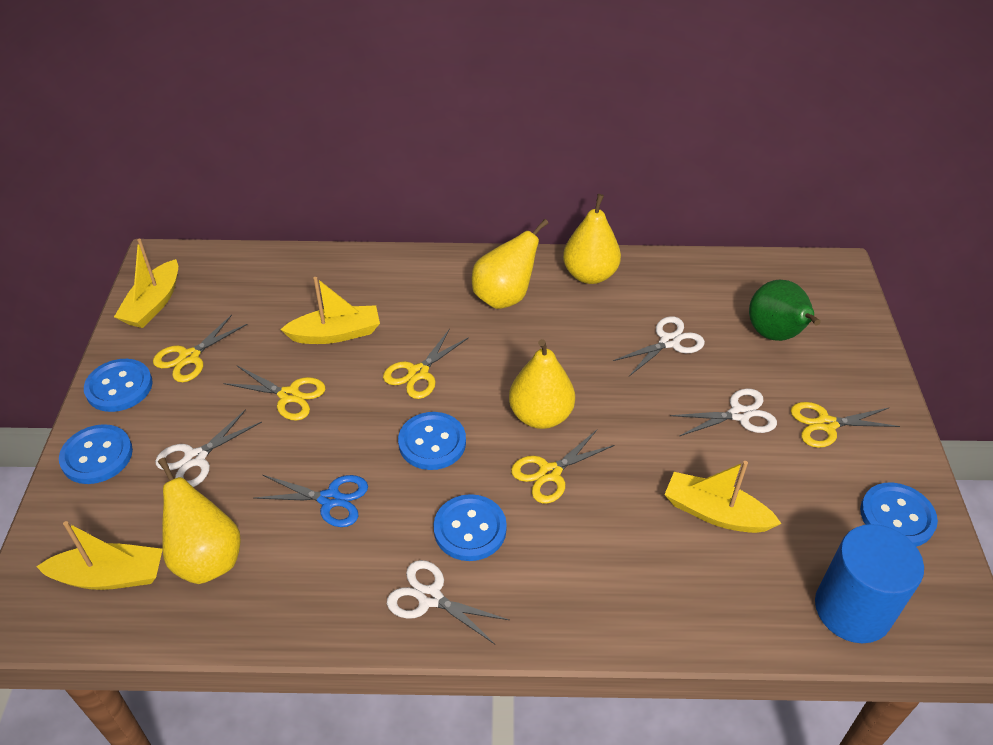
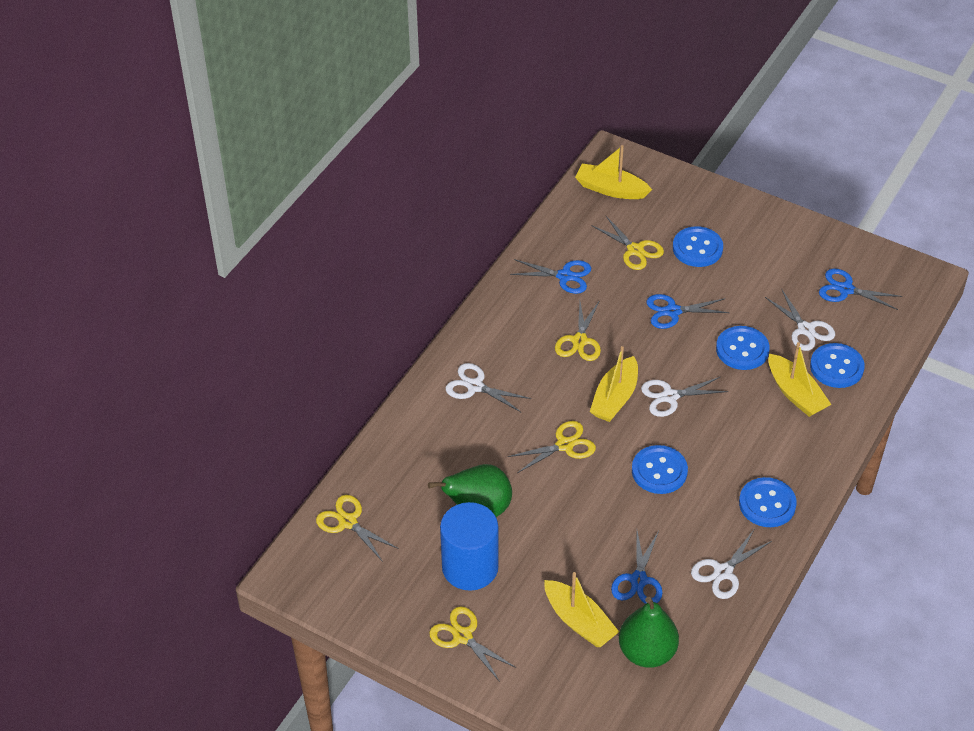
blue scissors: 1 -> 4
green pear: 1 -> 2
yellow pear: 4 -> 0

